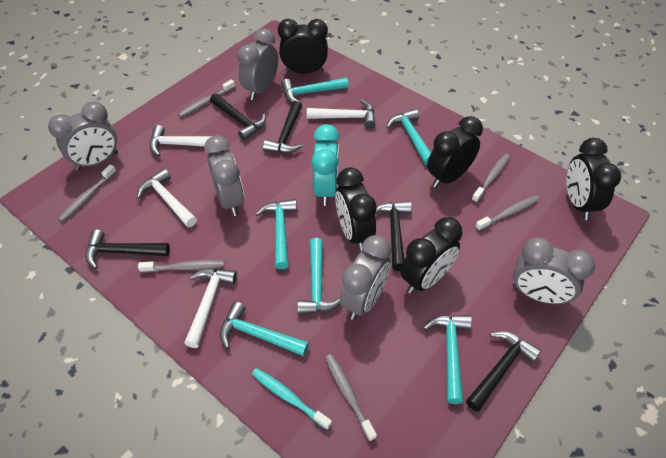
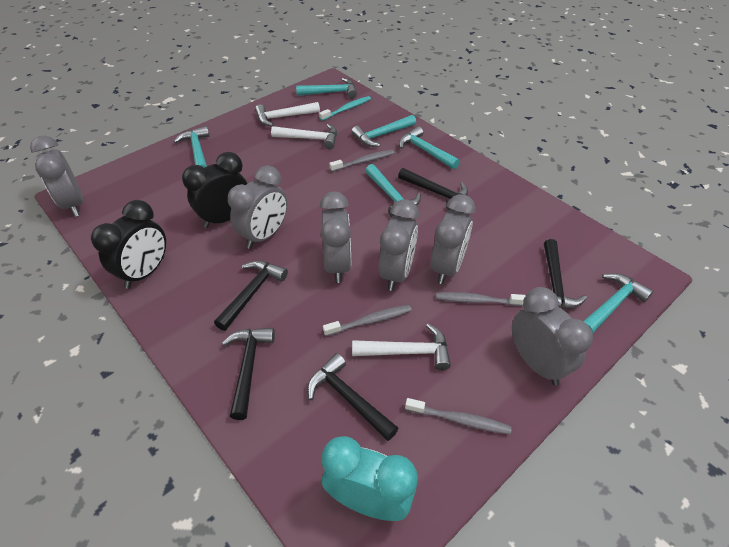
black clock: 5 -> 2
grey clock: 5 -> 6
grey toothbrush: 6 -> 4
white hammer: 4 -> 3

